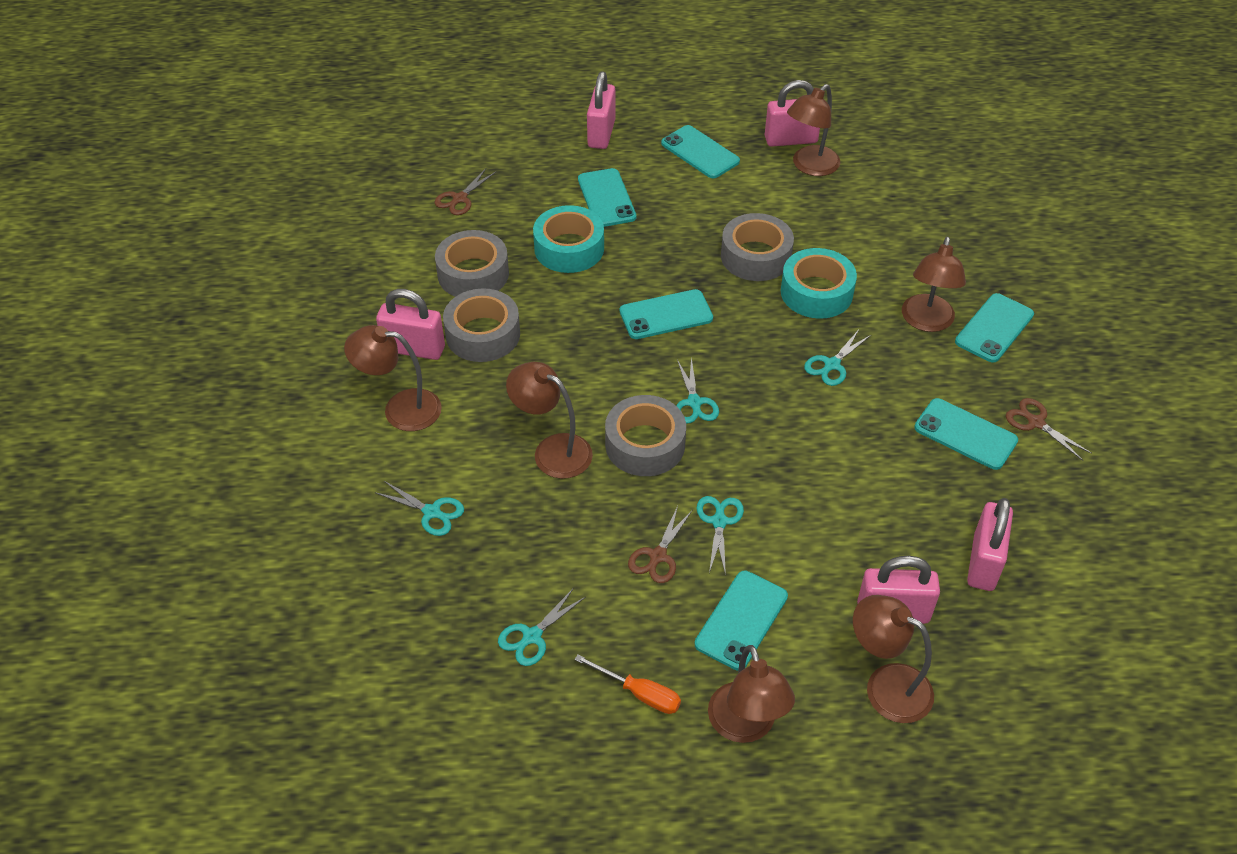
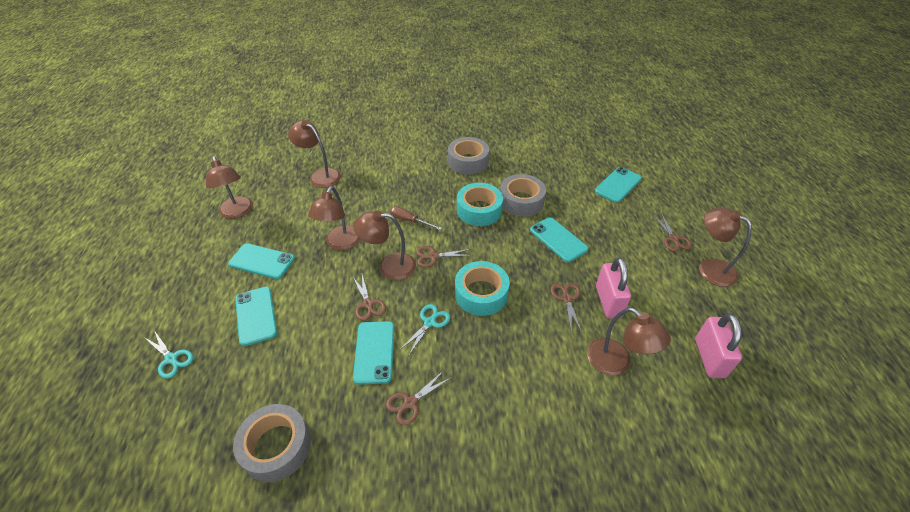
brown scissors: 3 -> 5
brown screwdriver: 0 -> 1
grey tape: 4 -> 3
orange screwdriver: 1 -> 0
pink padlock: 5 -> 2
turquoise phone: 6 -> 5
turquoise scissors: 5 -> 2

